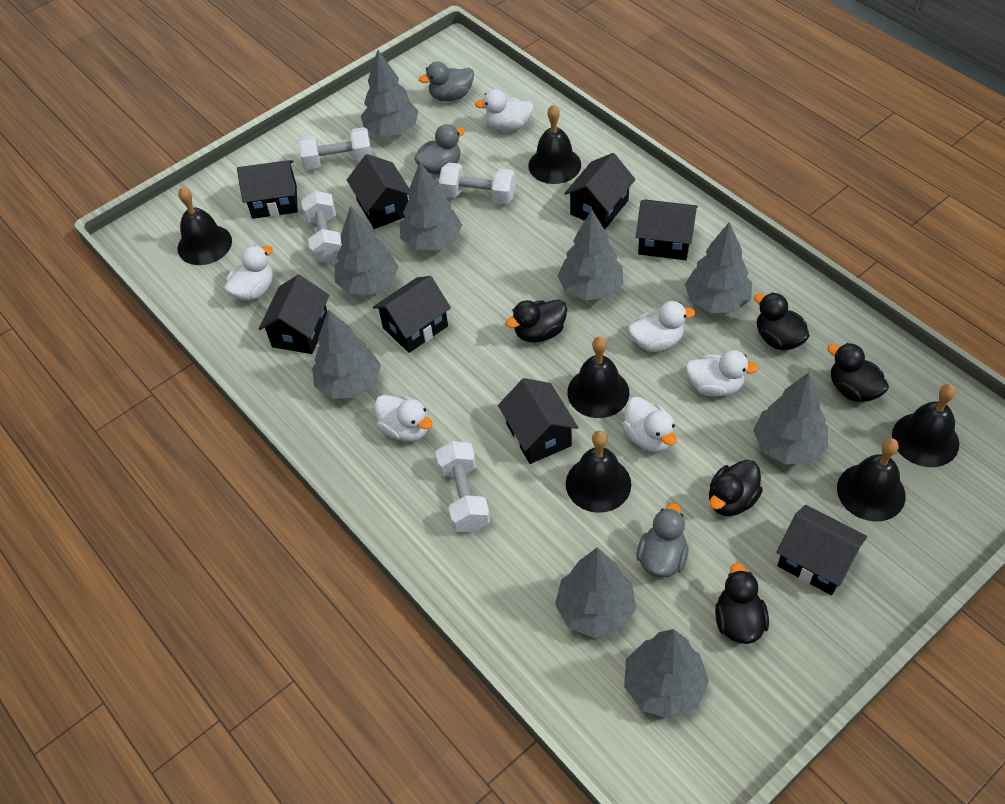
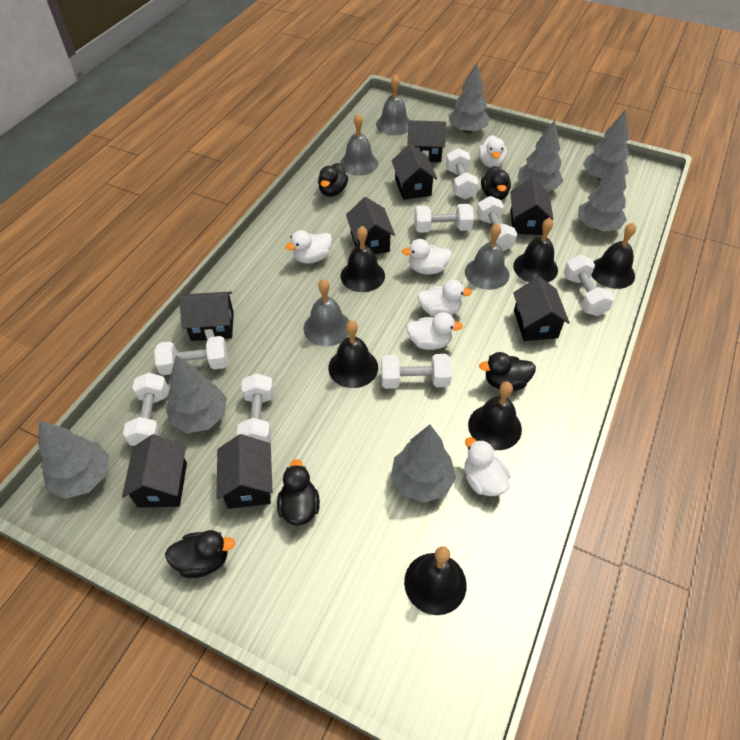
grey bell: 0 -> 4
grey duck: 3 -> 0
grey tree: 9 -> 7
white dumbbell: 4 -> 8

